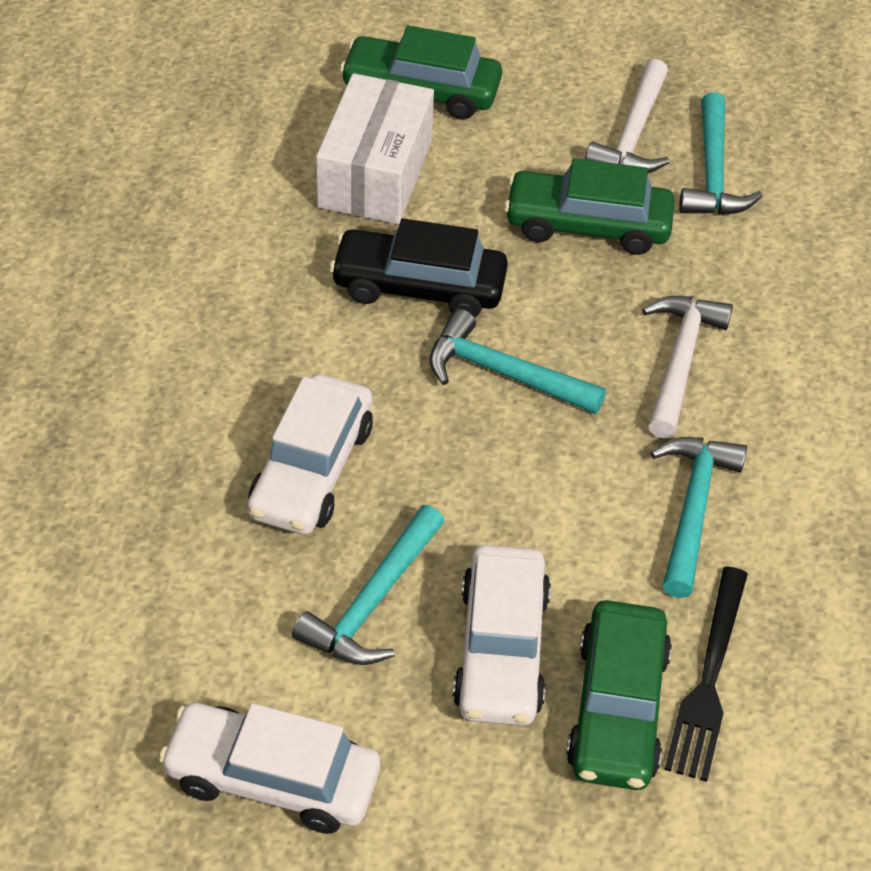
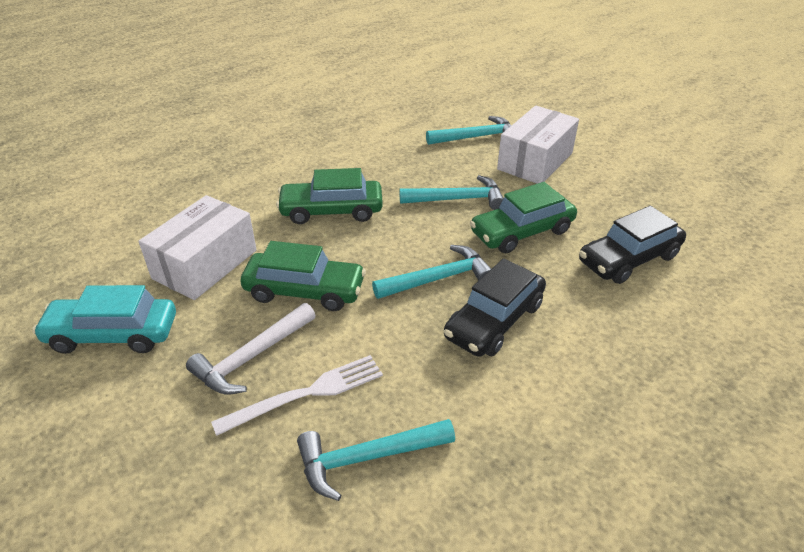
black car: 1 -> 2
black fork: 1 -> 0
turquoise car: 0 -> 1
white box: 1 -> 2
white car: 3 -> 0
white fork: 0 -> 1
white hammer: 2 -> 1

